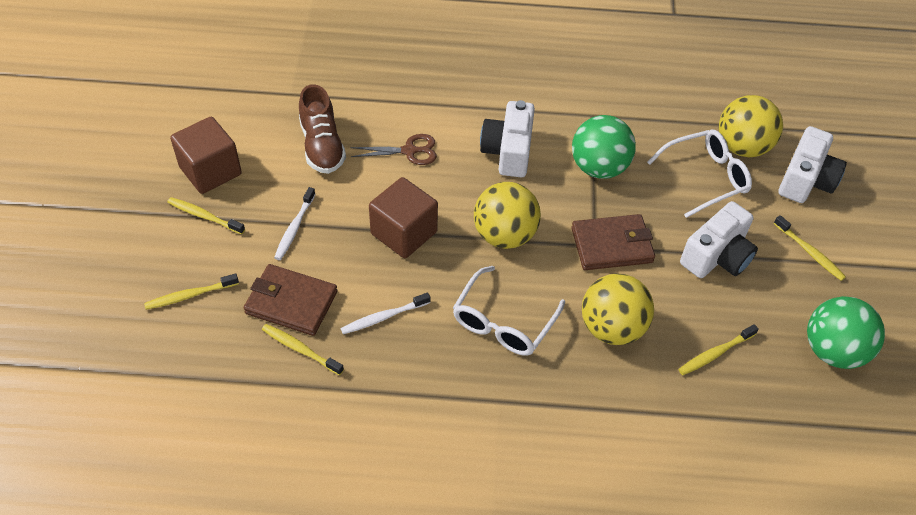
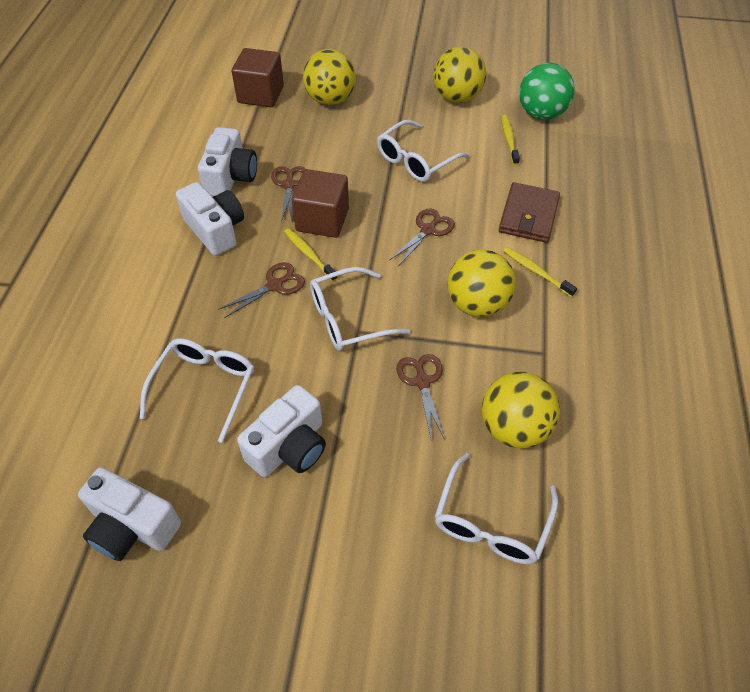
brown scissors: 1 -> 4
brown shoe: 1 -> 0
brown wallet: 2 -> 1
green ball: 2 -> 1
white camera: 3 -> 4
white glasses: 2 -> 4
white toothbrush: 2 -> 0
yellow ball: 3 -> 4
yellow toothbrush: 5 -> 3

